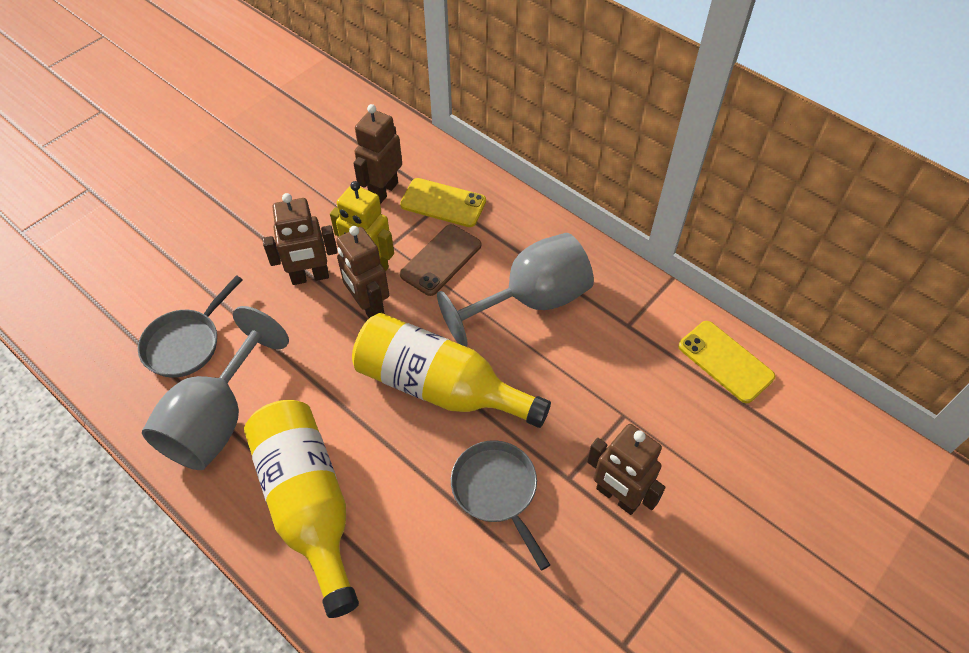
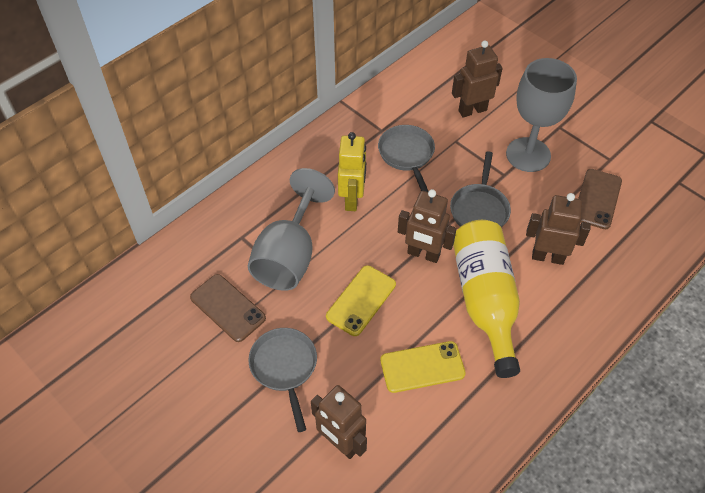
brown phone: 1 -> 2
grey pan: 2 -> 3
yellow bottle: 2 -> 1

